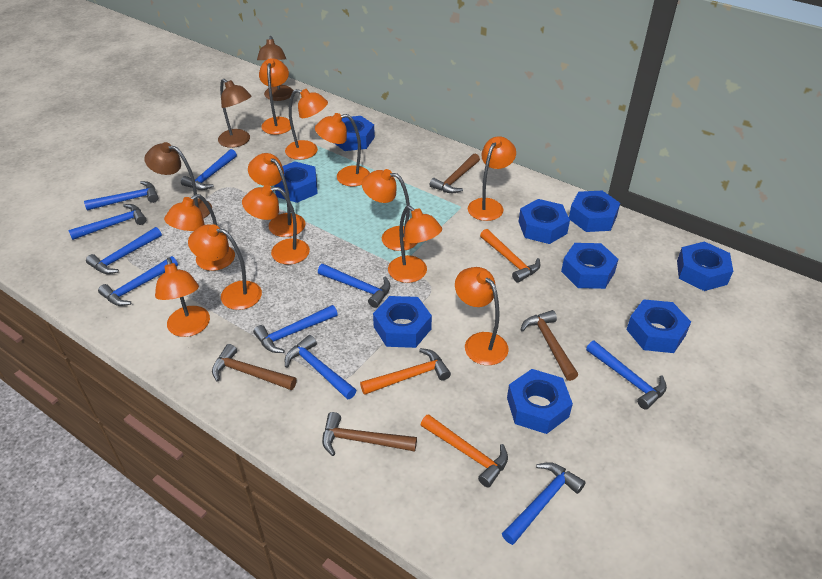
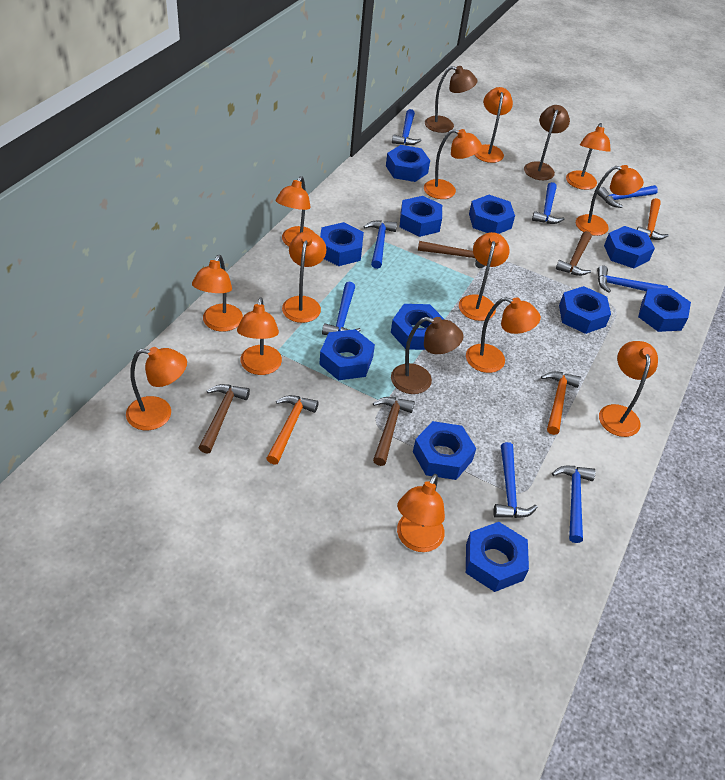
blue hammer: 10 -> 8
blue nut: 9 -> 11
orange lamp: 12 -> 13

